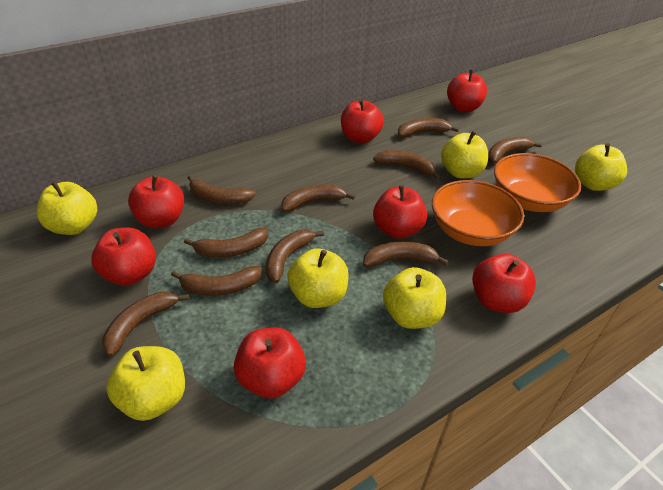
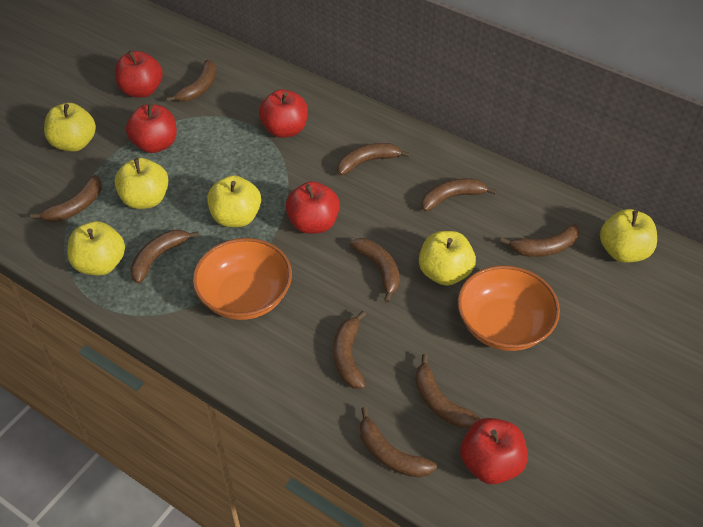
red apple: 7 -> 5

